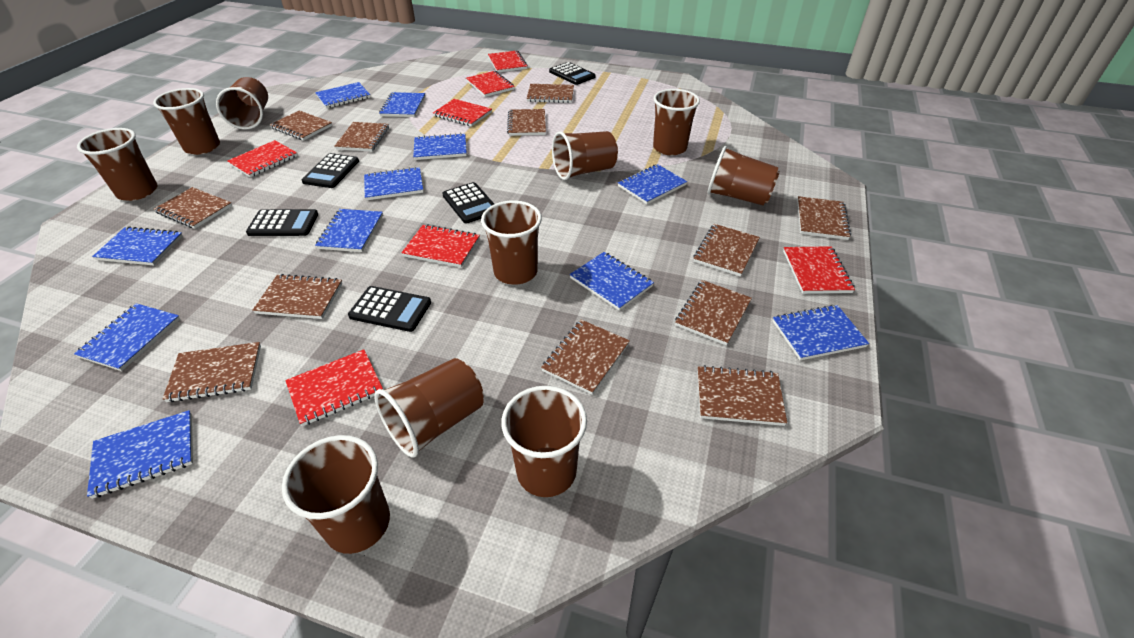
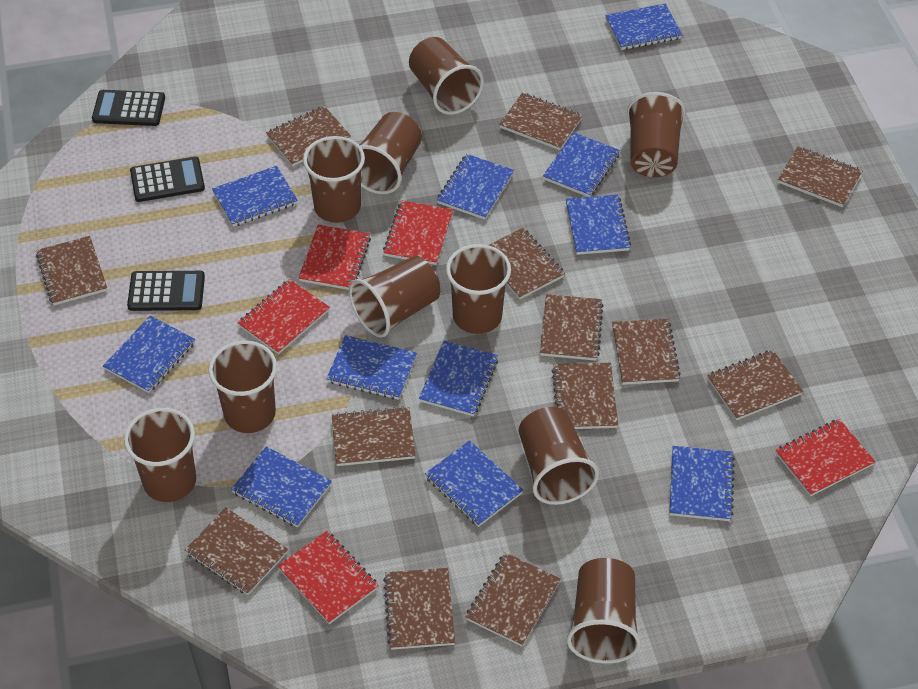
black calculator: 5 -> 3
brown notebook: 12 -> 13
red notebook: 7 -> 5

